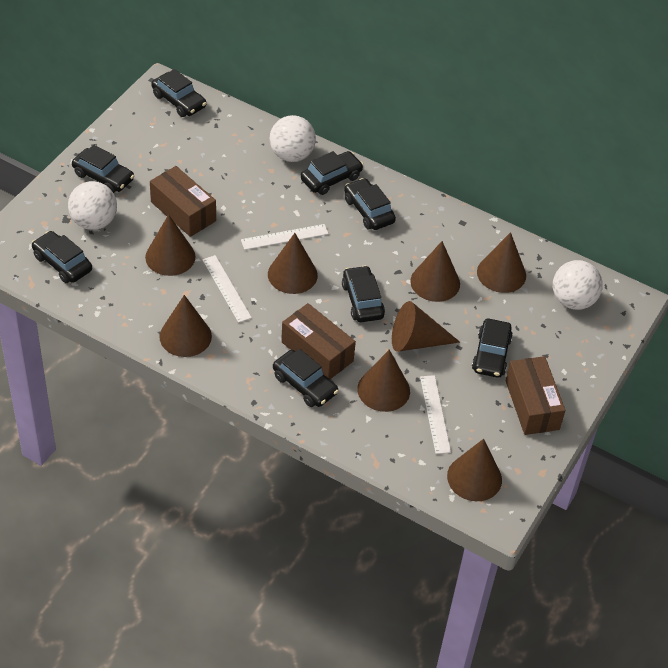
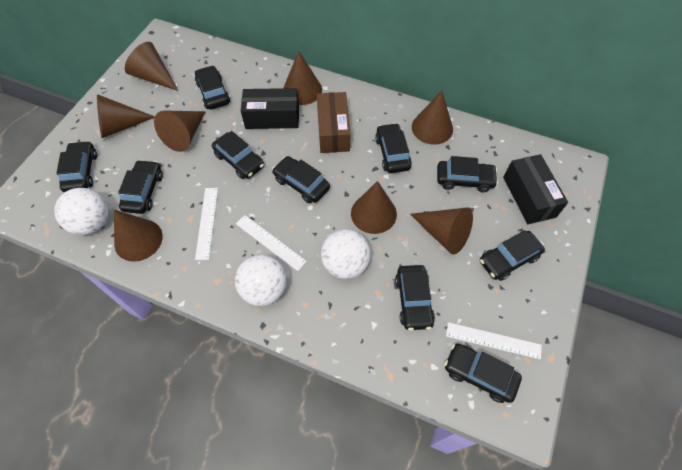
black box: 0 -> 2
black car: 8 -> 10
brown box: 3 -> 1

